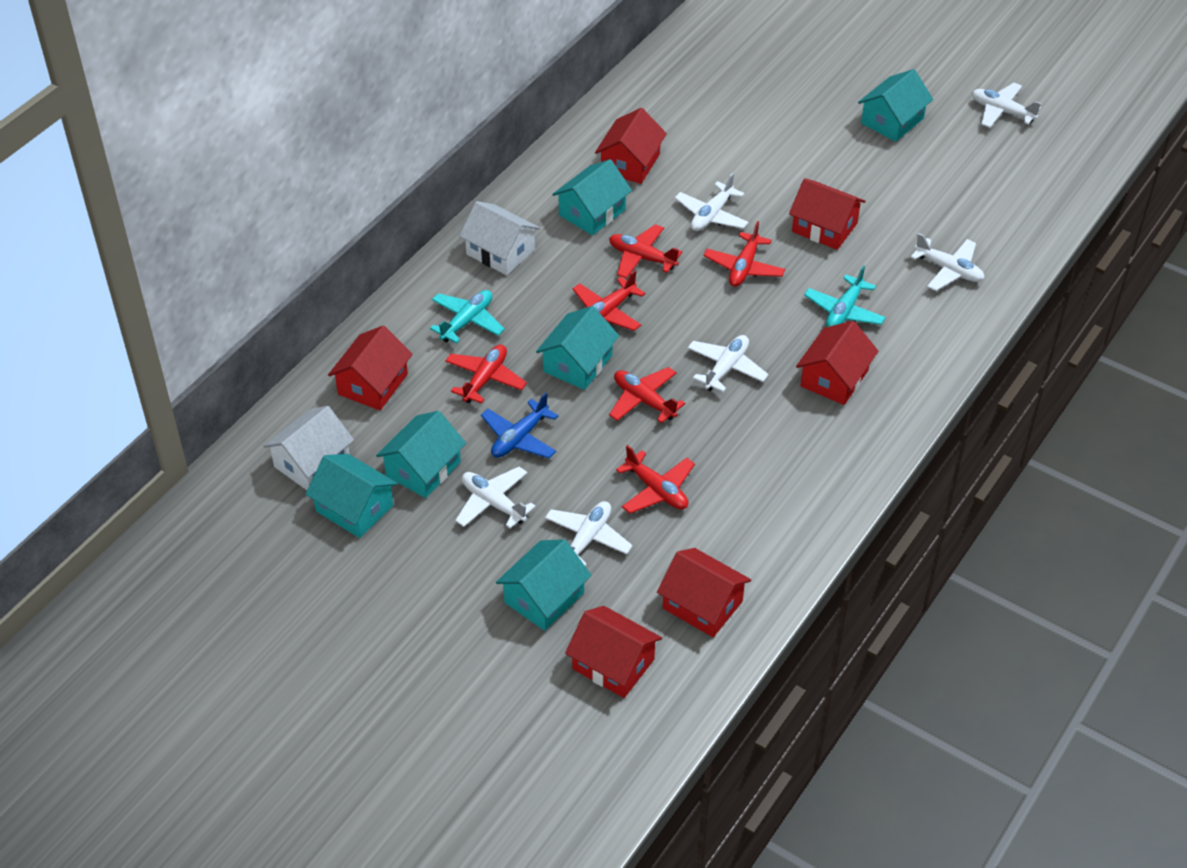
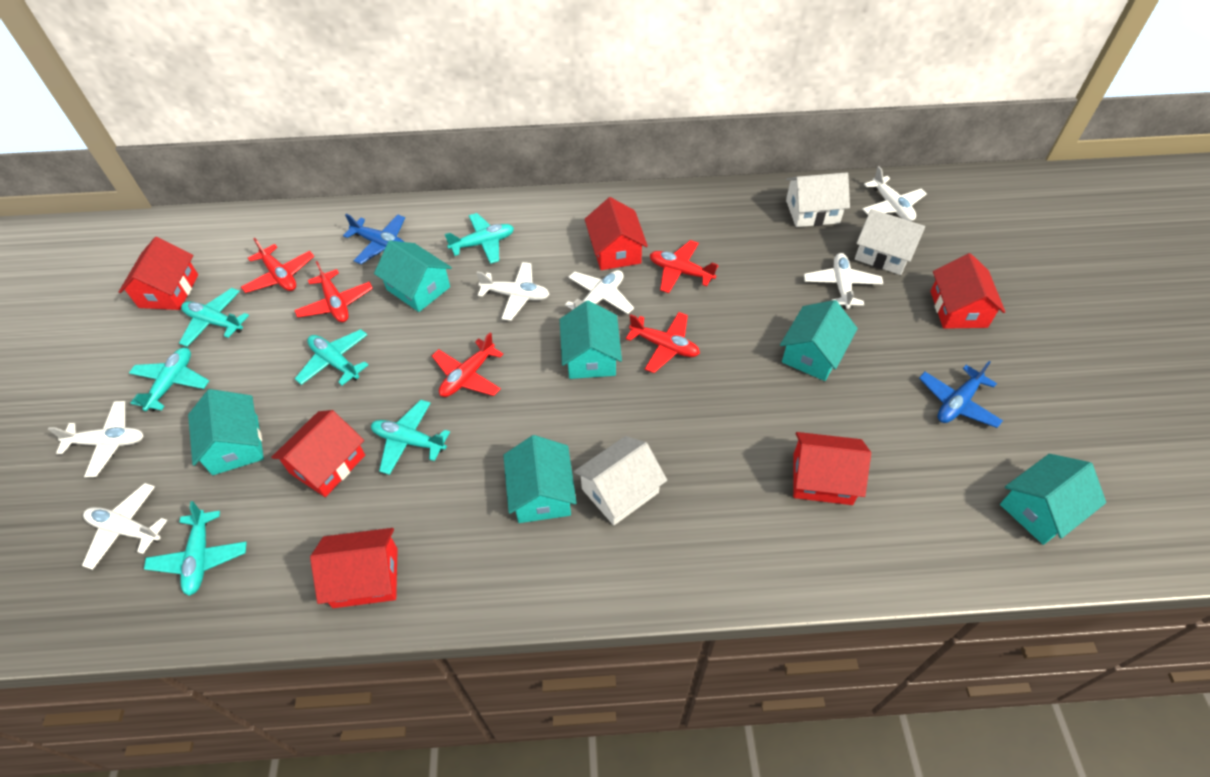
blue plane: 1 -> 2
red plane: 6 -> 5
turquoise plane: 2 -> 6
white house: 2 -> 3

